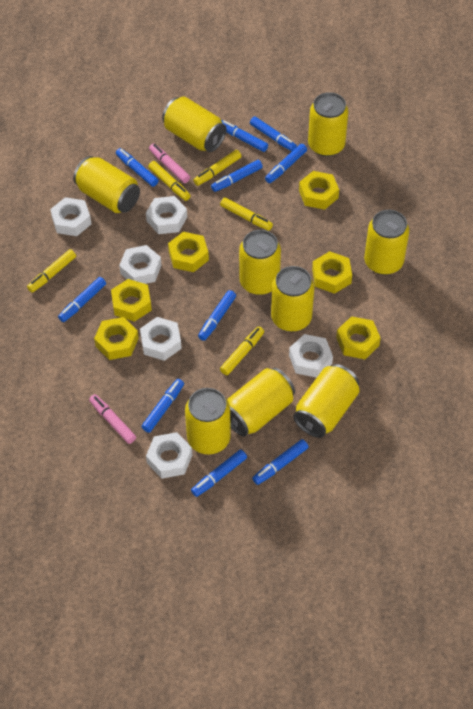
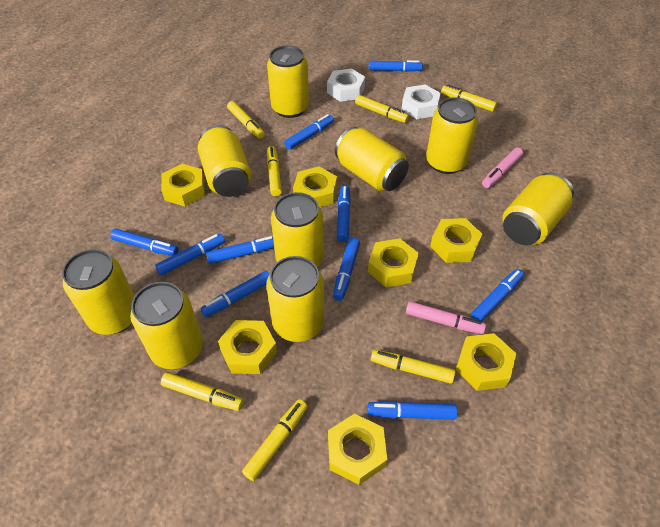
white nut: 6 -> 2
yellow marker: 5 -> 7
yellow nut: 6 -> 7

